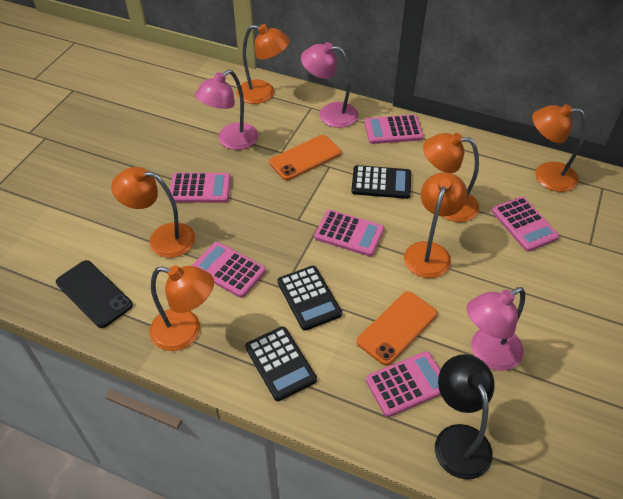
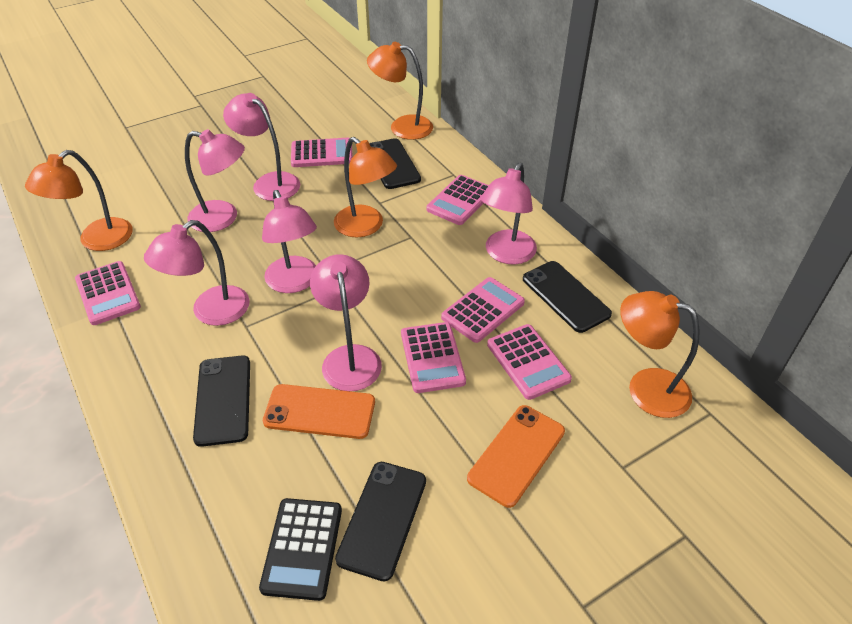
black calculator: 3 -> 1
black lamp: 1 -> 0
black phone: 1 -> 4
orange lamp: 6 -> 4
pink lamp: 3 -> 6

